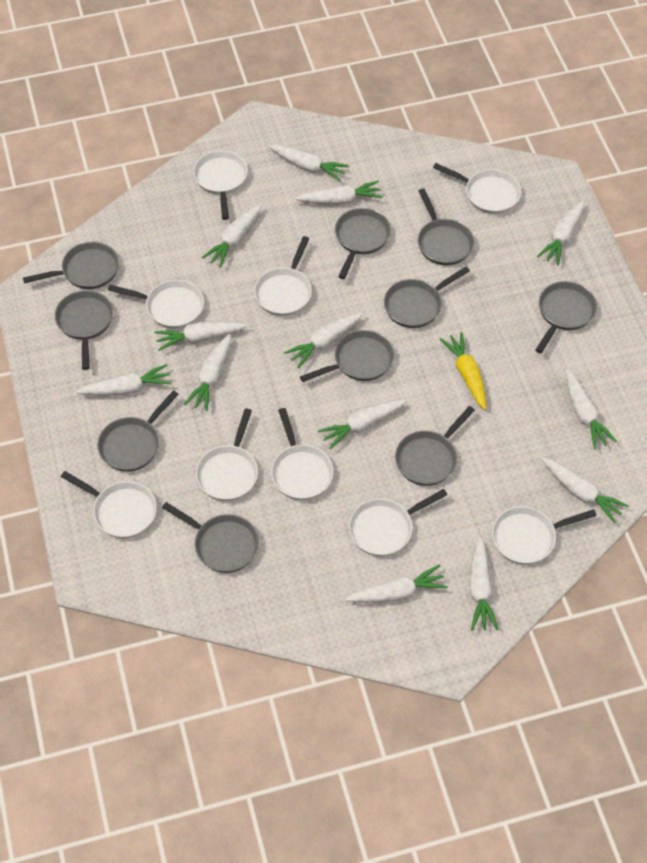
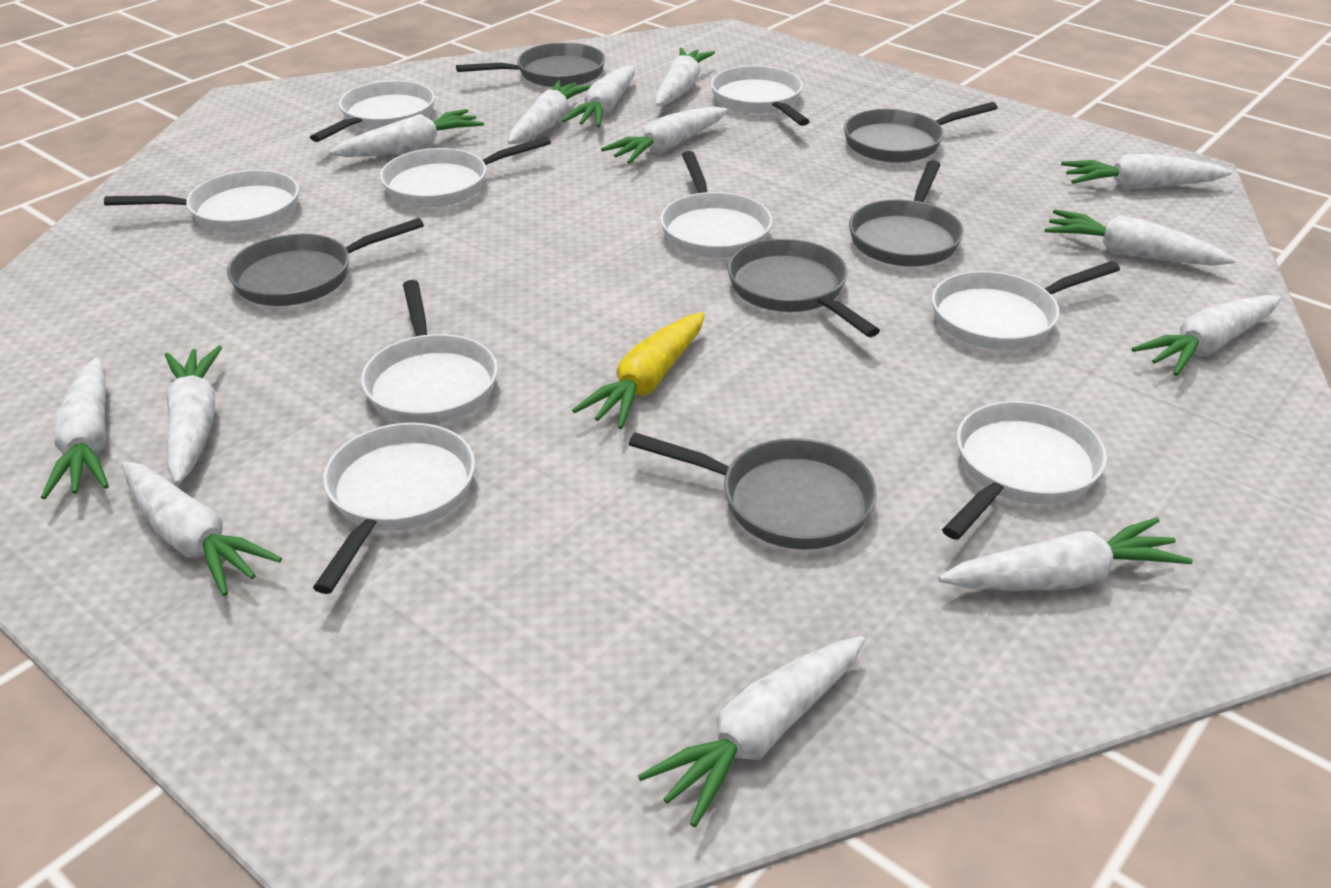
grey pan: 10 -> 6

